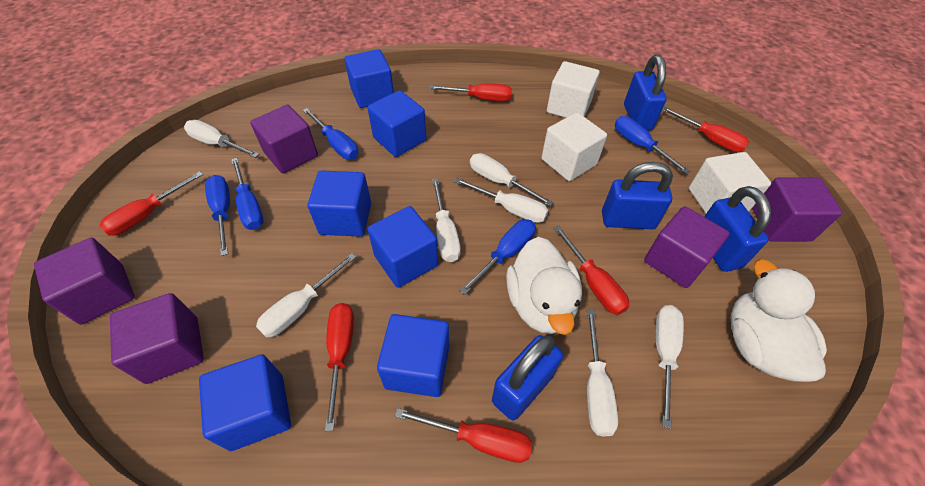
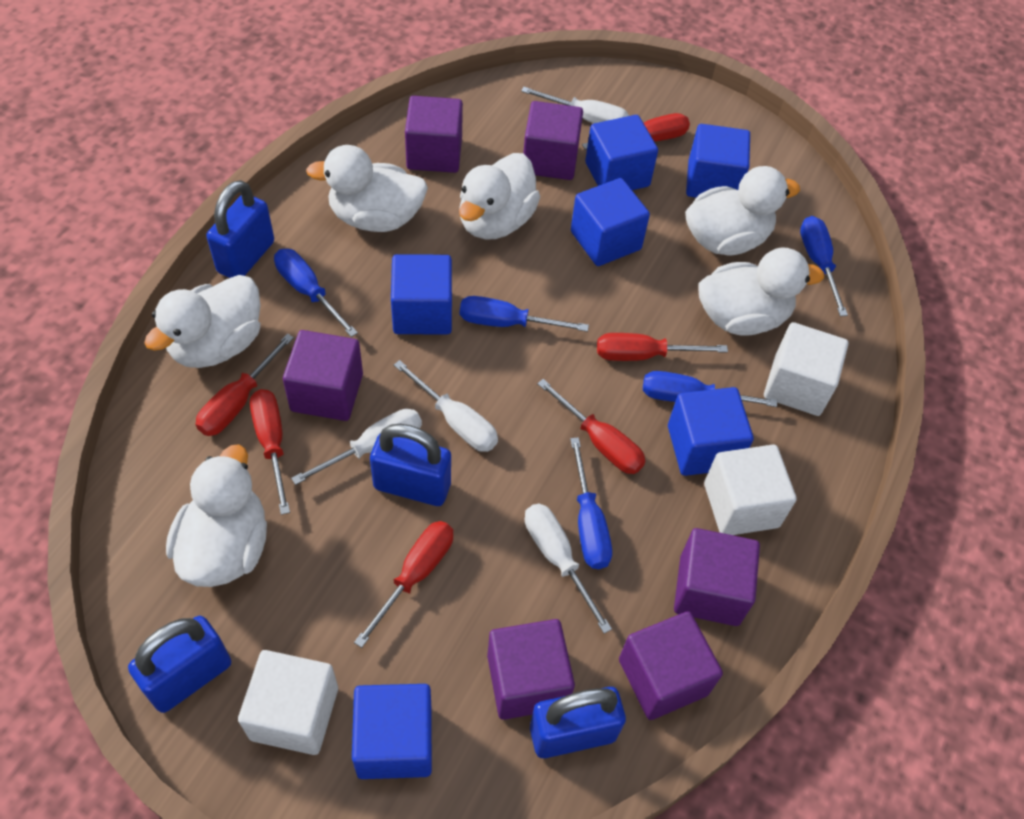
purple cube: 5 -> 6
white duck: 2 -> 6
white screwdriver: 7 -> 4

